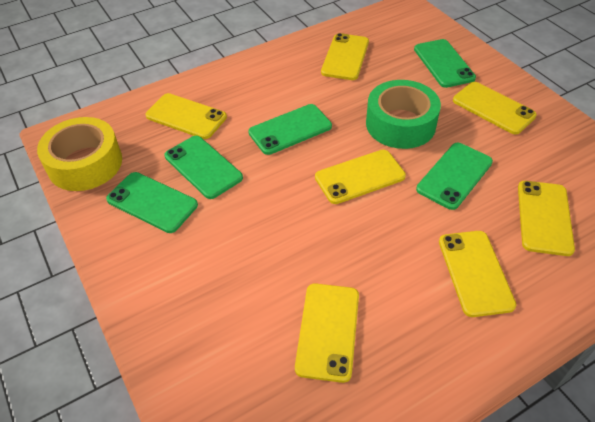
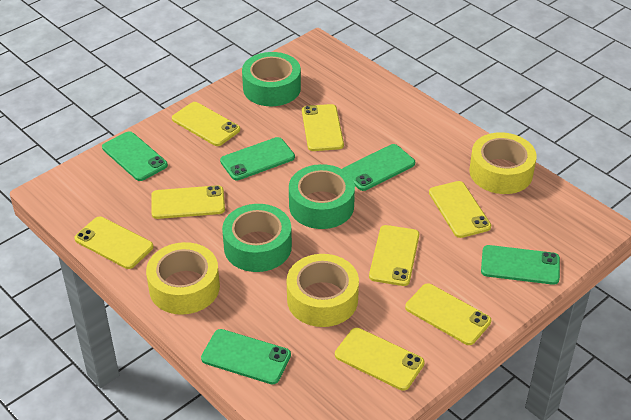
green tape: 1 -> 3
yellow phone: 7 -> 8
yellow tape: 1 -> 3

